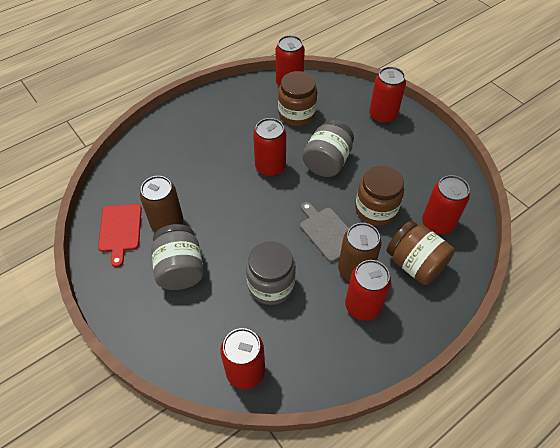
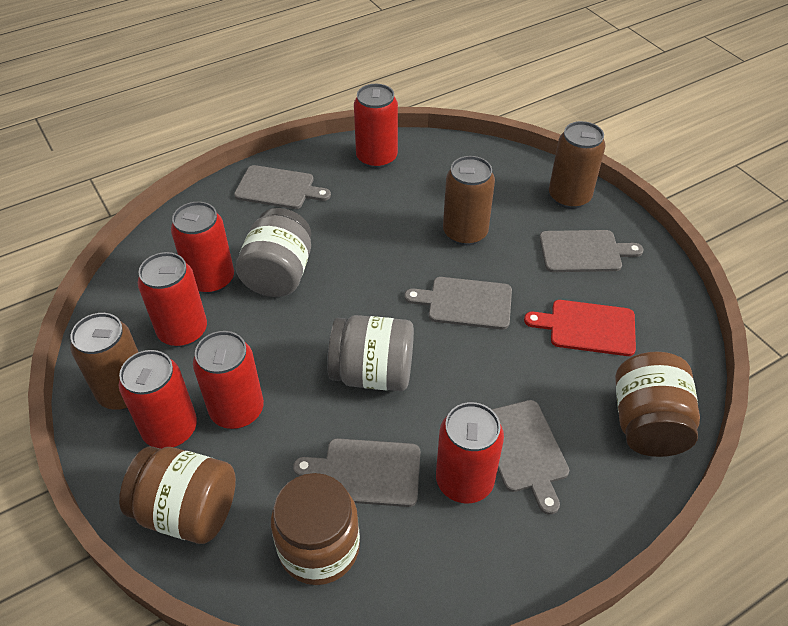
brown can: 2 -> 3
grey cutting board: 1 -> 5
grey jar: 3 -> 2

